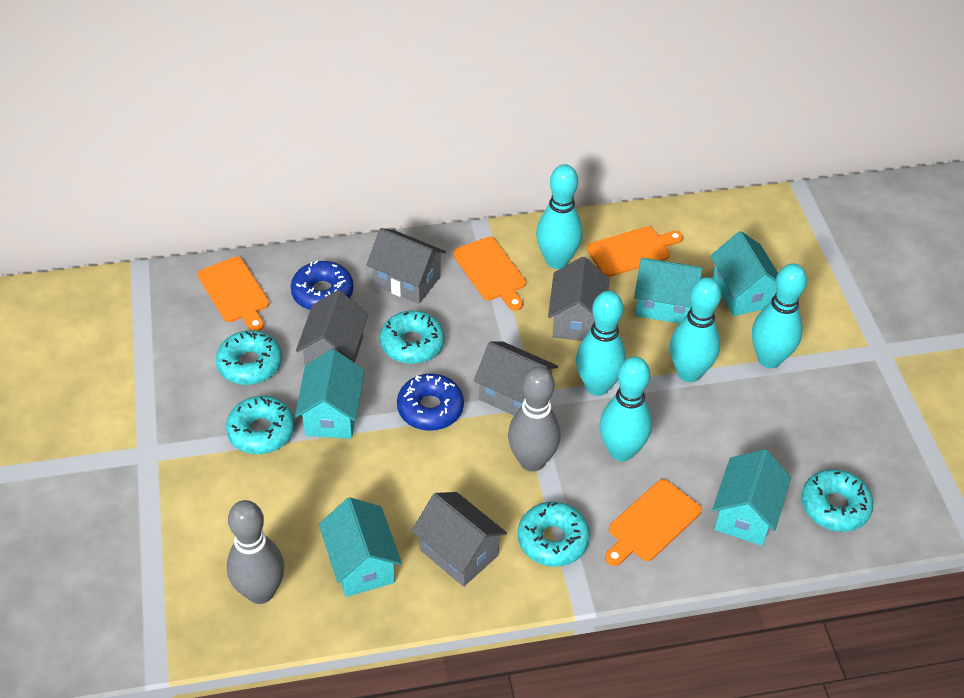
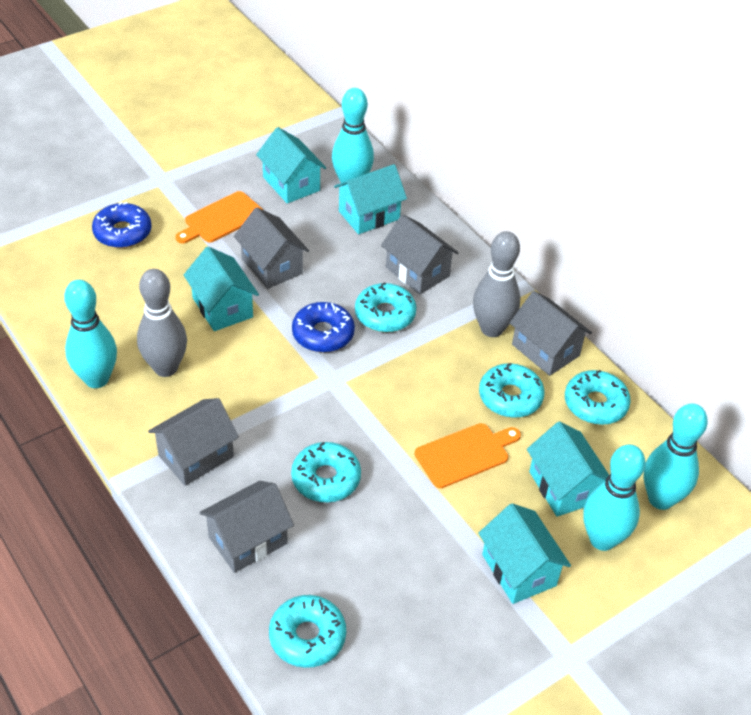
orange cutting board: 4 -> 2
turquoise bowling pin: 5 -> 4

